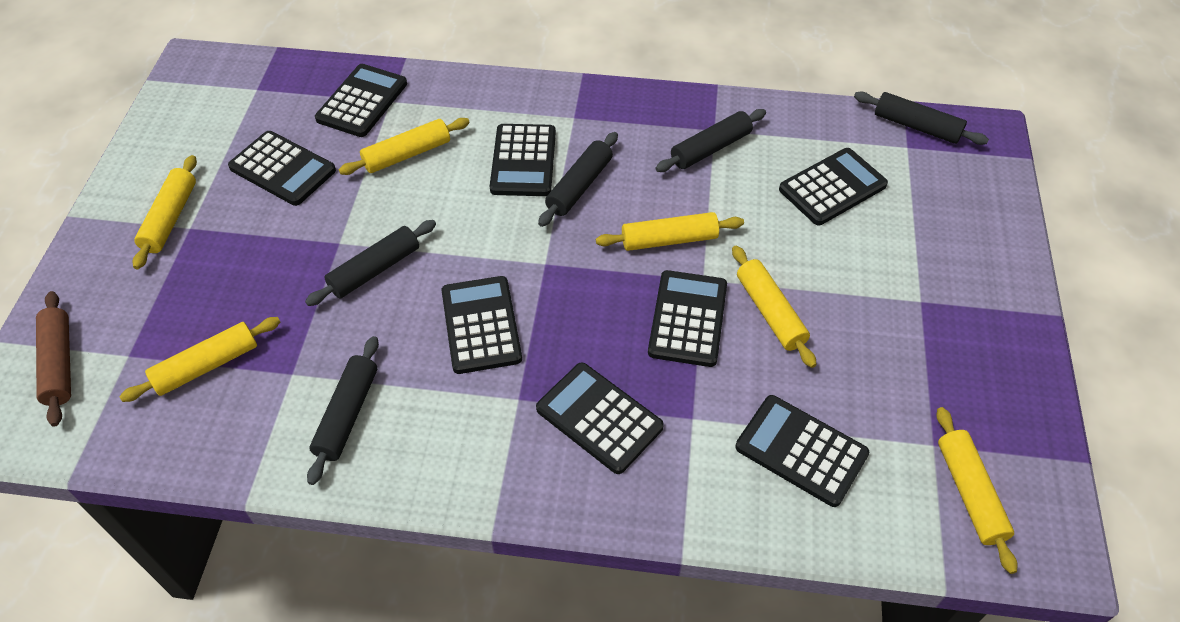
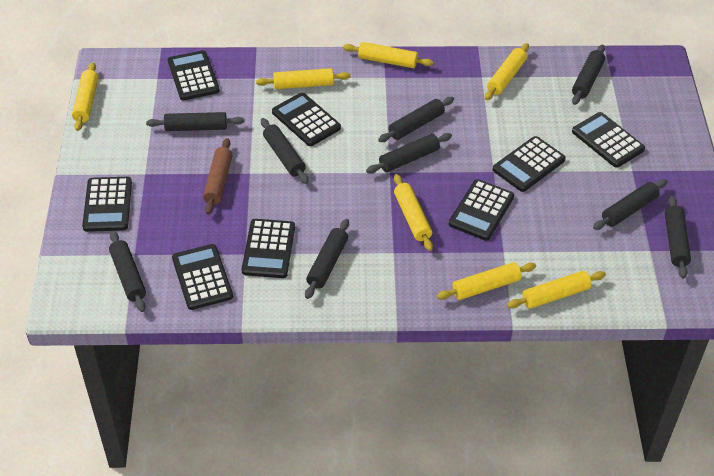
black rolling pin: 5 -> 9
yellow rolling pin: 6 -> 7

